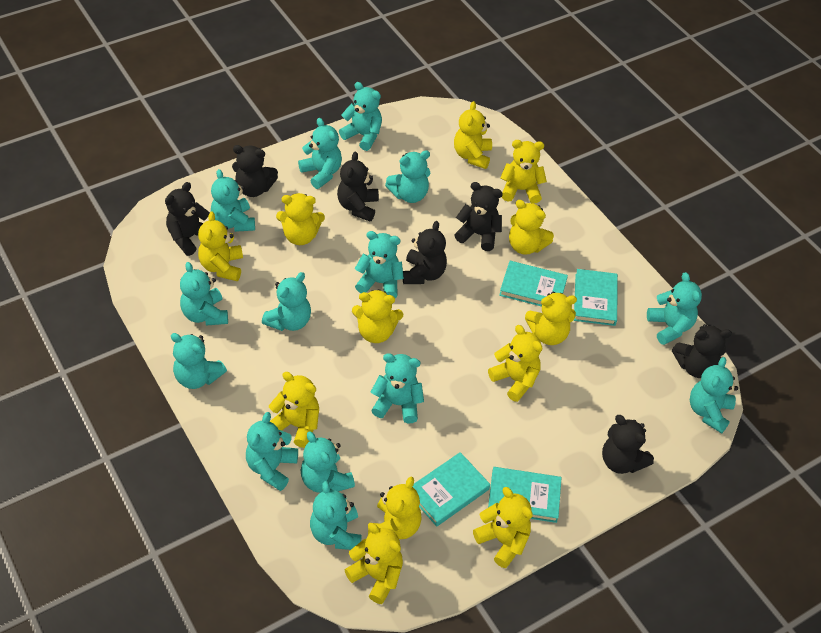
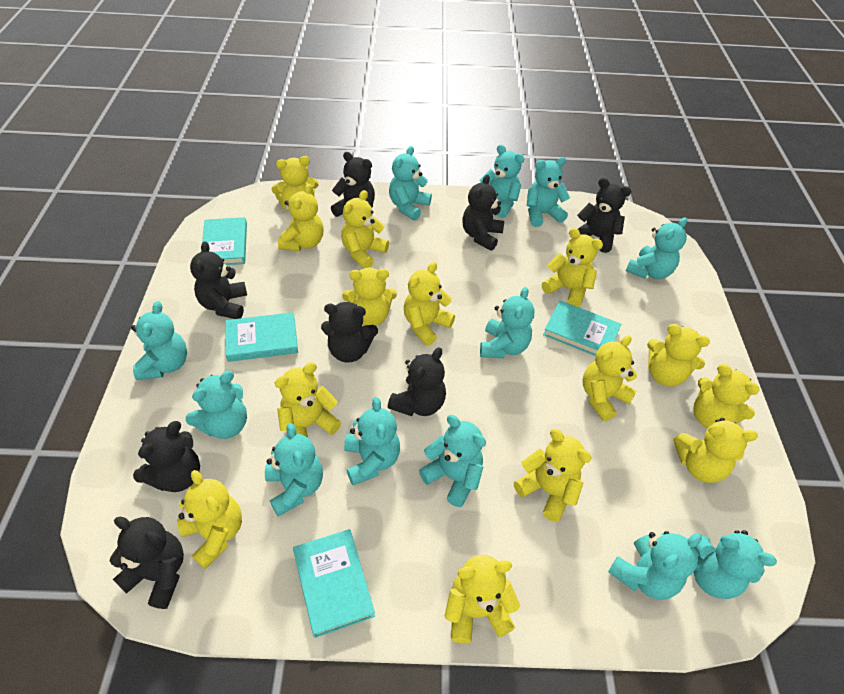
black teddy bear: 7 -> 8
turquoise teddy bear: 14 -> 12
yellow teddy bear: 12 -> 14

